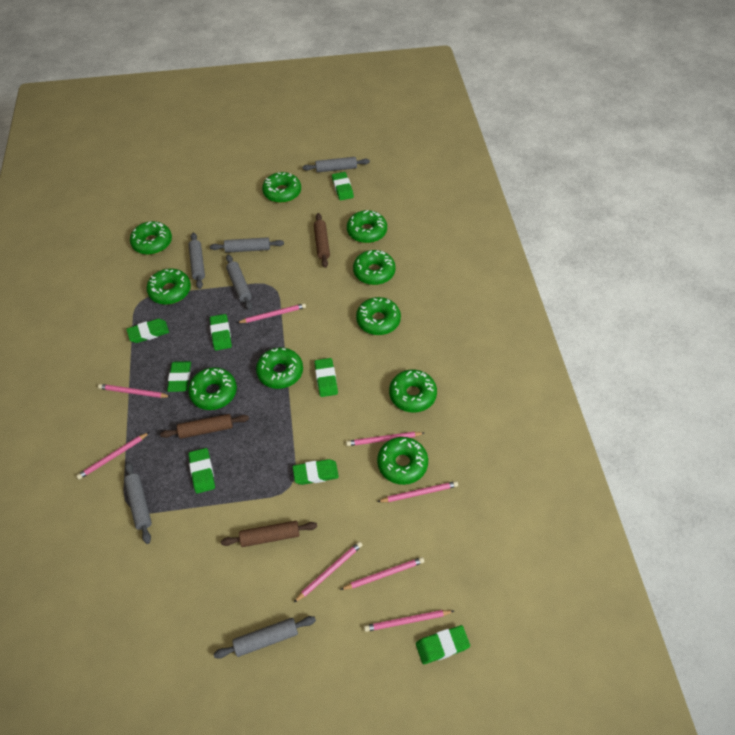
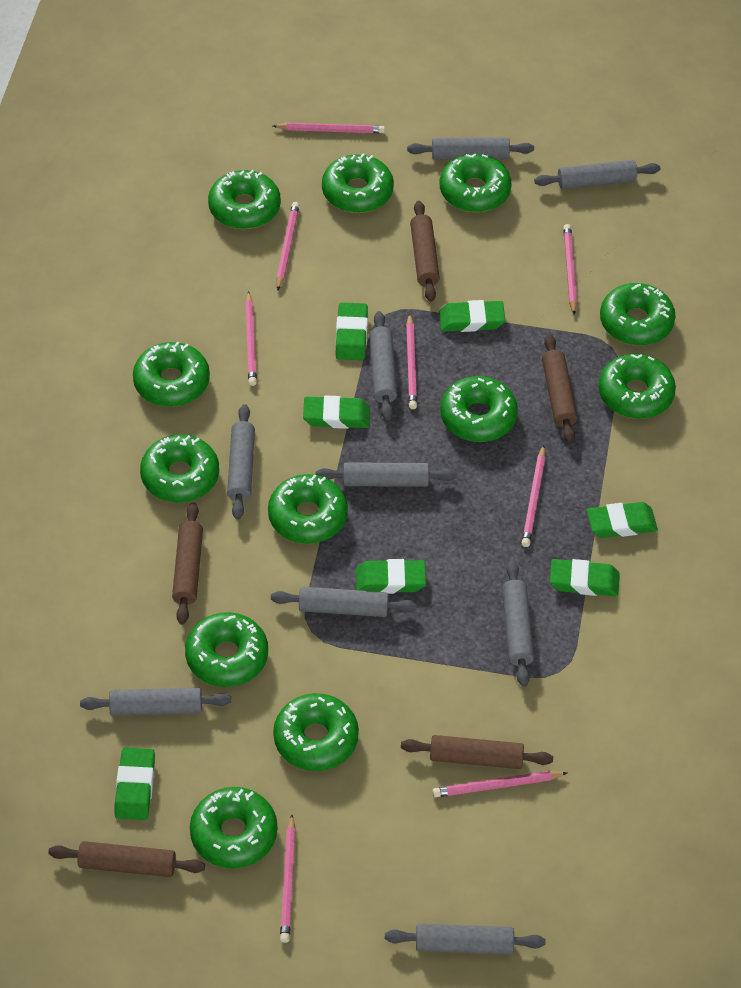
brown rolling pin: 3 -> 5
green donut: 10 -> 12
green eraser: 8 -> 7
grey rolling pin: 6 -> 9

